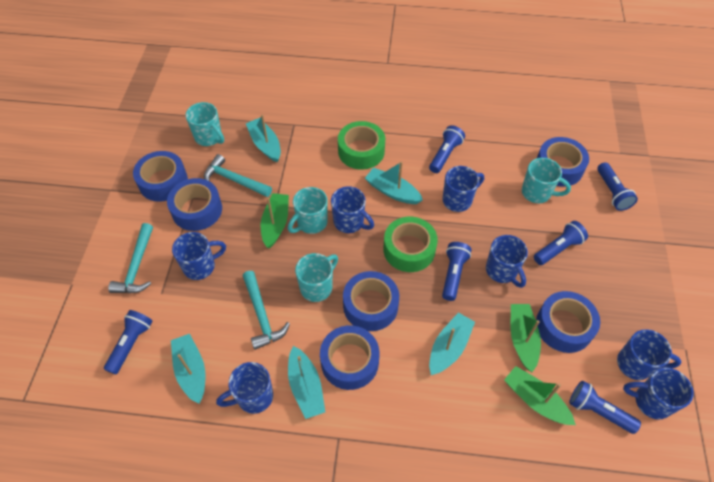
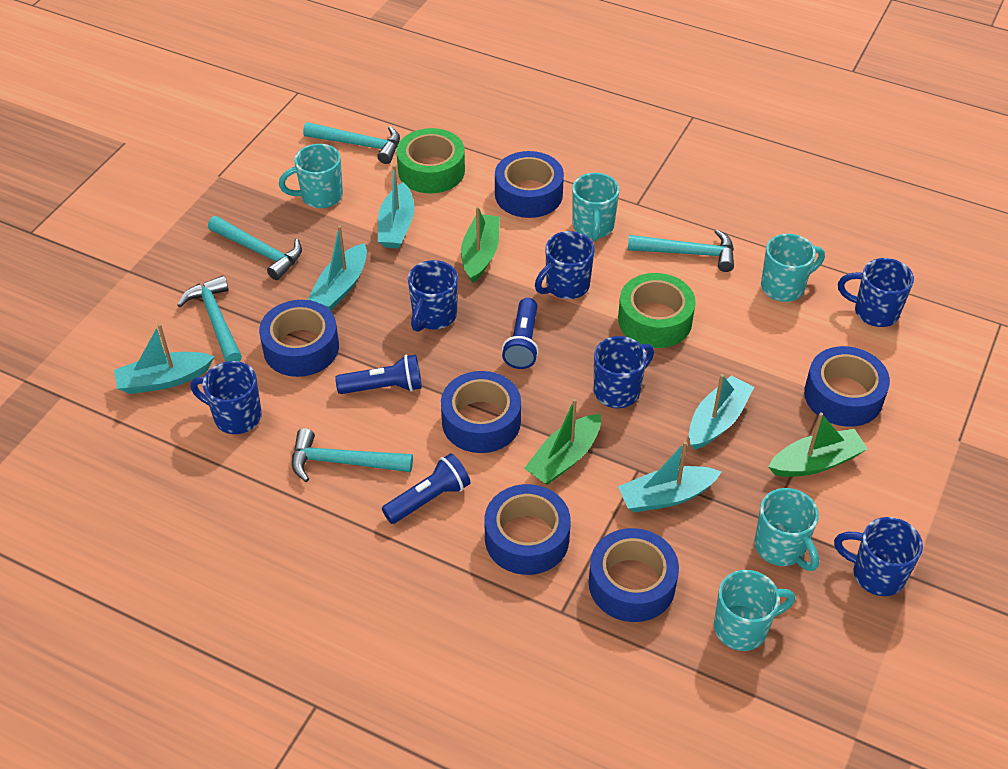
blue flashlight: 6 -> 3
blue mug: 7 -> 6
turquoise hammer: 3 -> 5
turquoise mug: 4 -> 5

